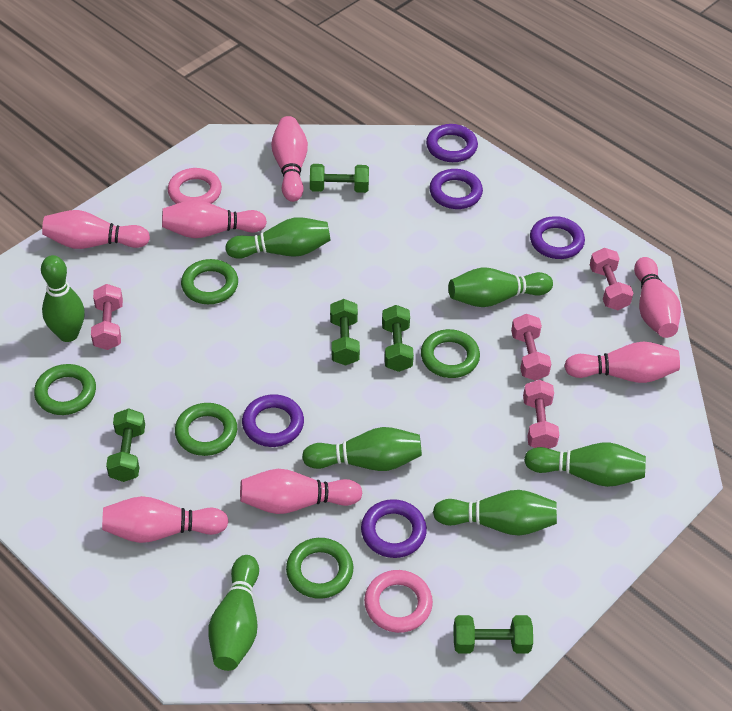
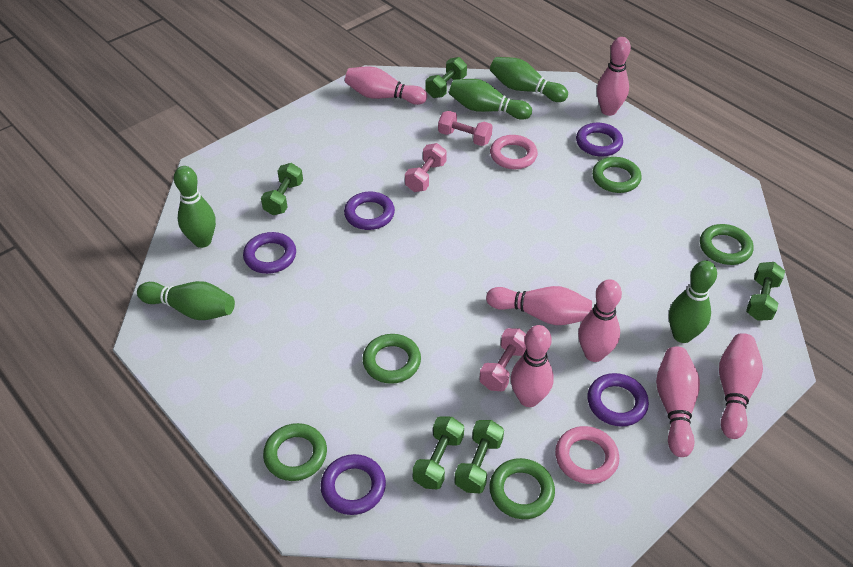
green bowling pin: 7 -> 5
pink dumbbell: 4 -> 3

